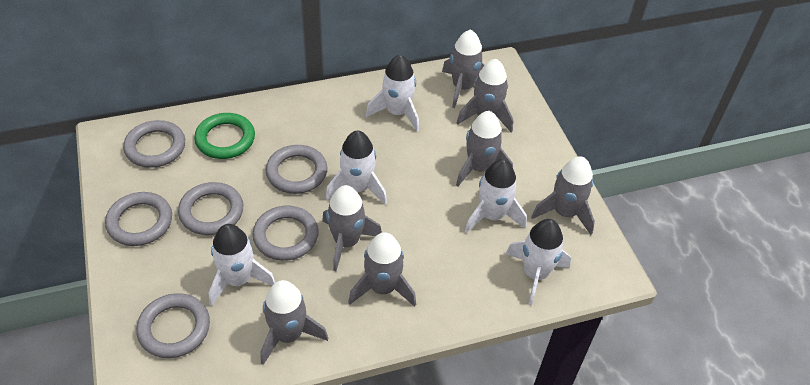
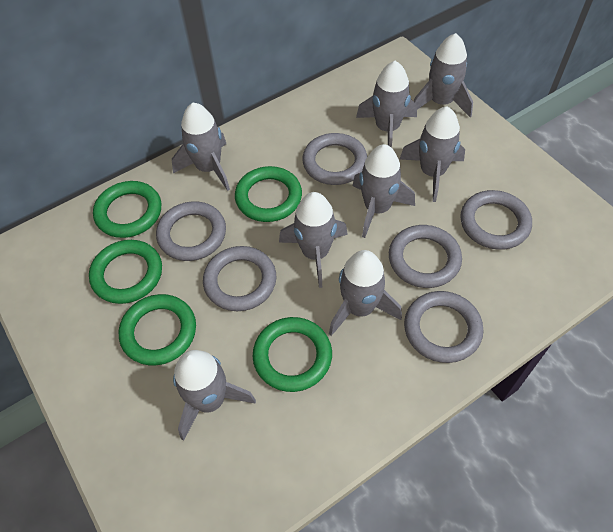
green ring: 1 -> 5
grey rocket: 7 -> 8
white rocket: 5 -> 0

